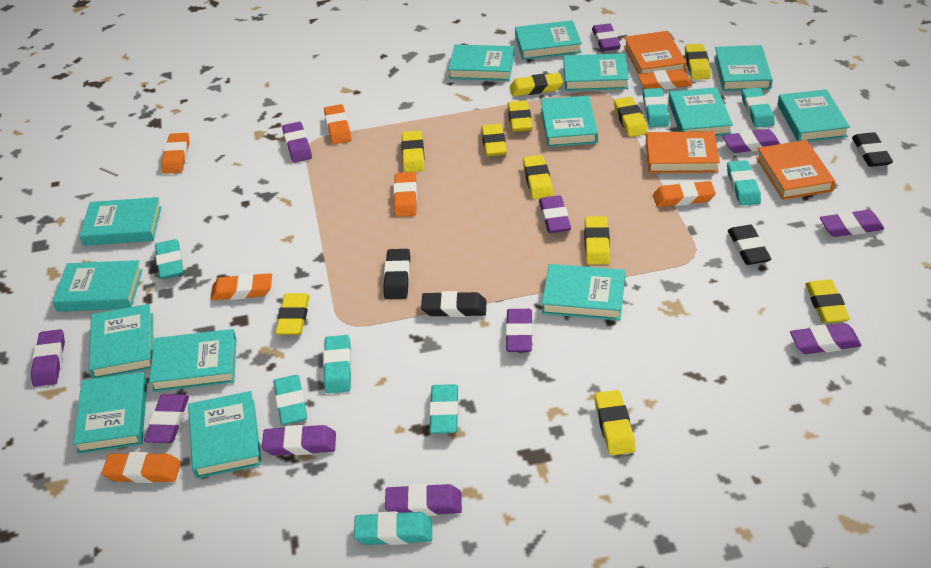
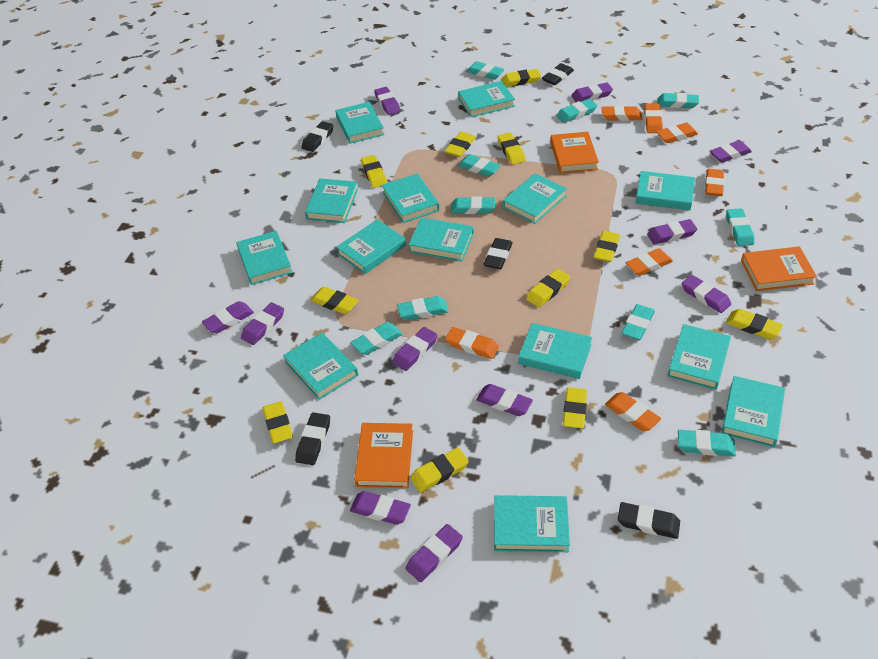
black eraser: 4 -> 5
turquoise eraser: 8 -> 10

